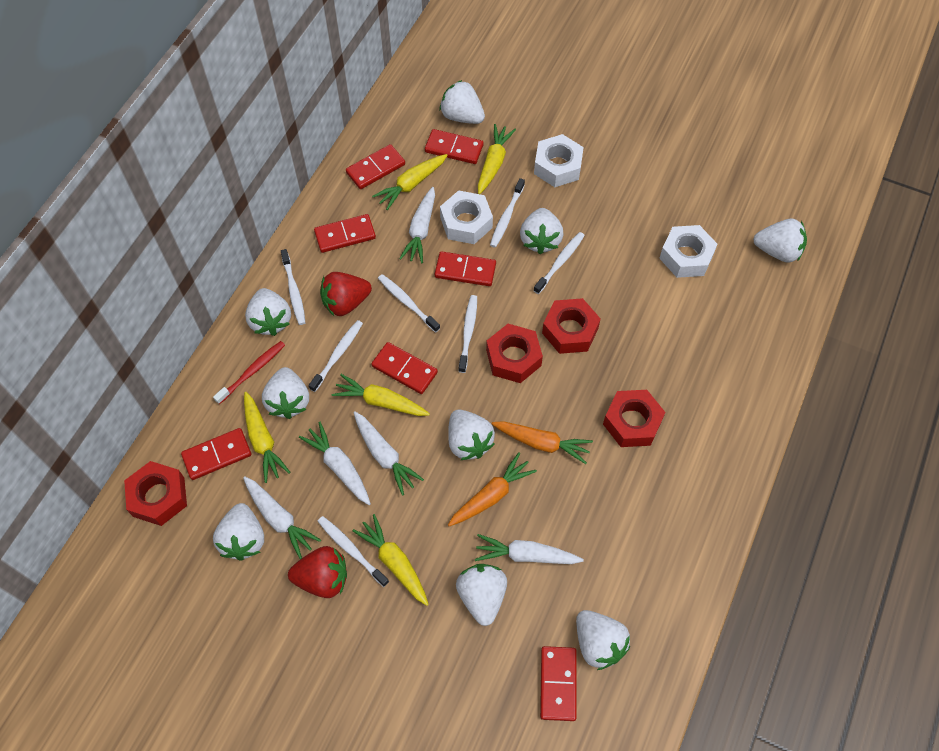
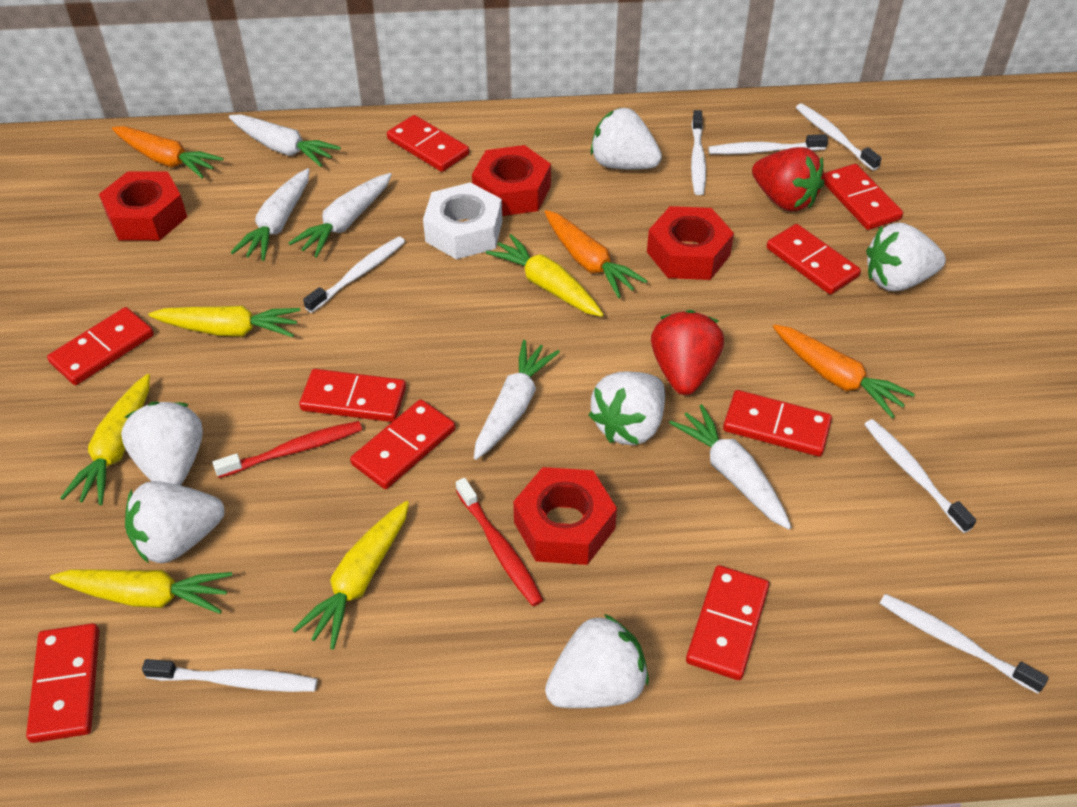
orange carrot: 2 -> 3
red domino: 7 -> 9
red toothbrush: 1 -> 2
white nut: 3 -> 1
white strawberry: 9 -> 6

